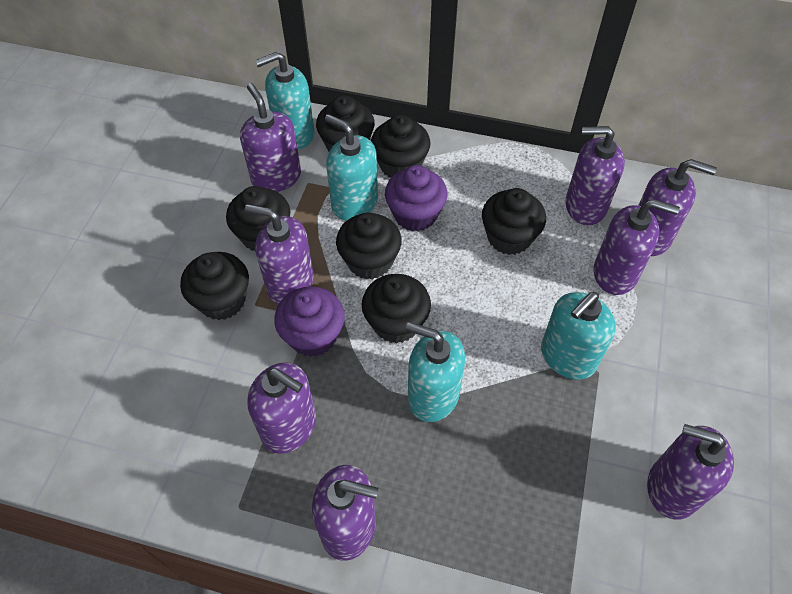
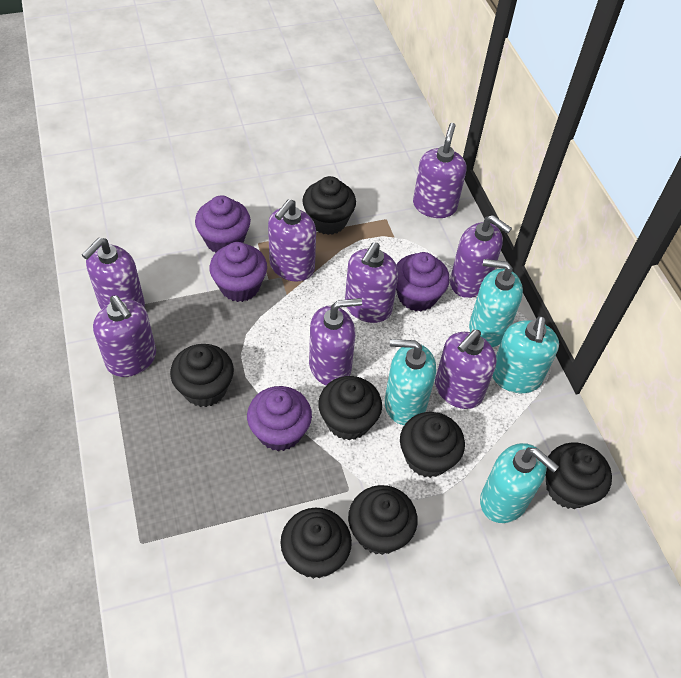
purple cupcake: 2 -> 4

